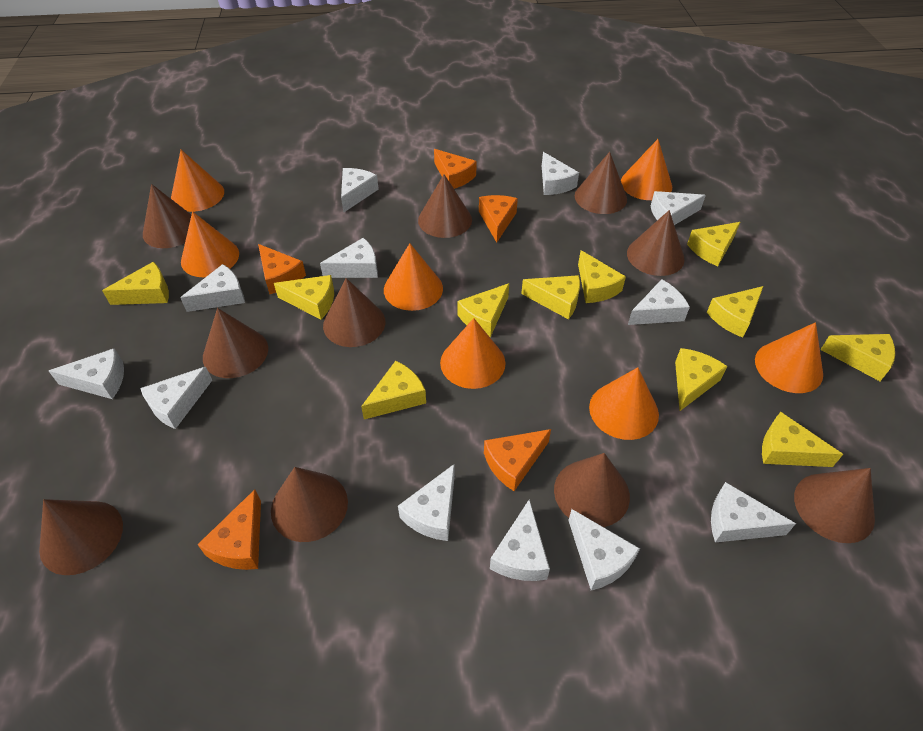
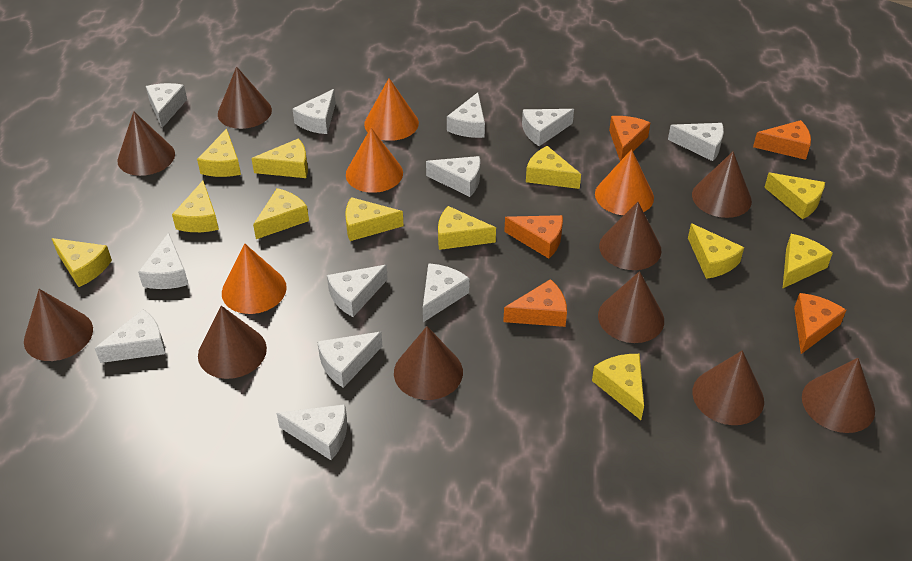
orange cone: 7 -> 4
yellow cheese: 11 -> 12

